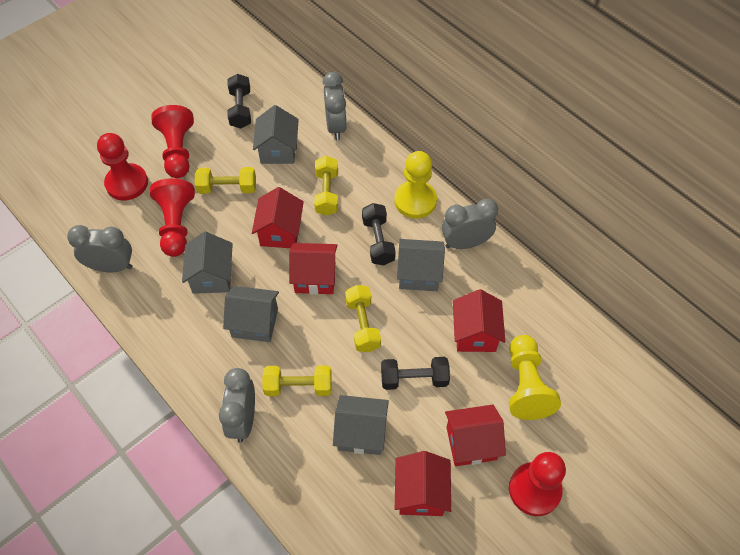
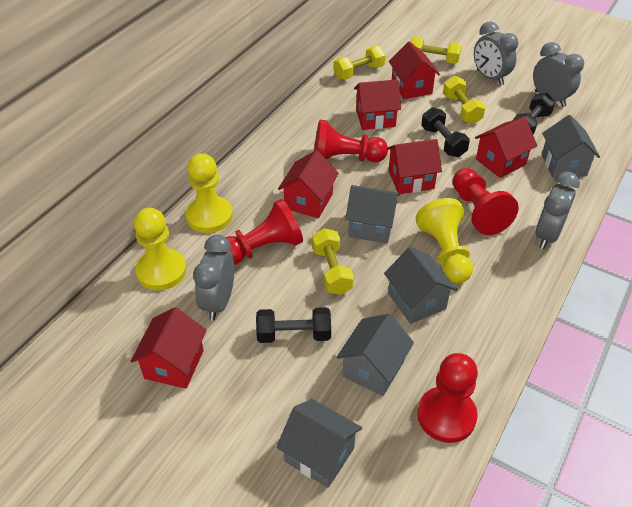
red house: 5 -> 6
yellow pawn: 2 -> 3

